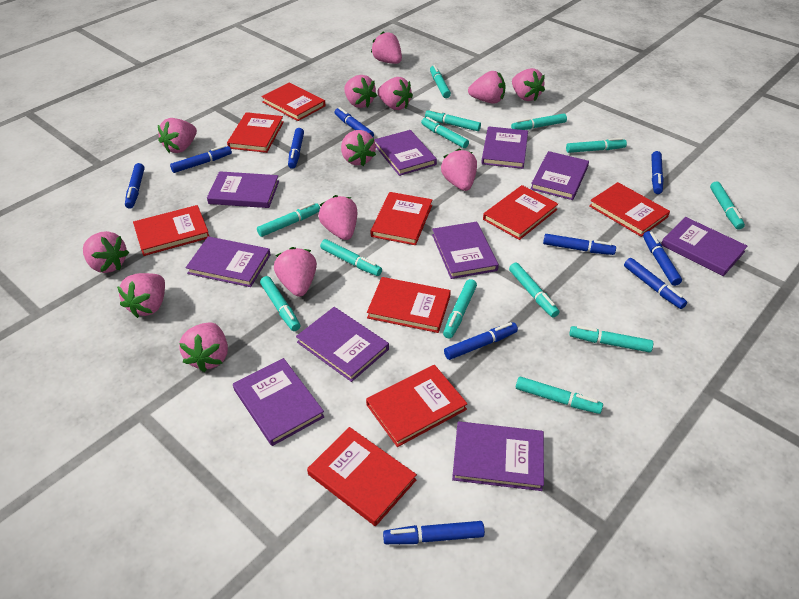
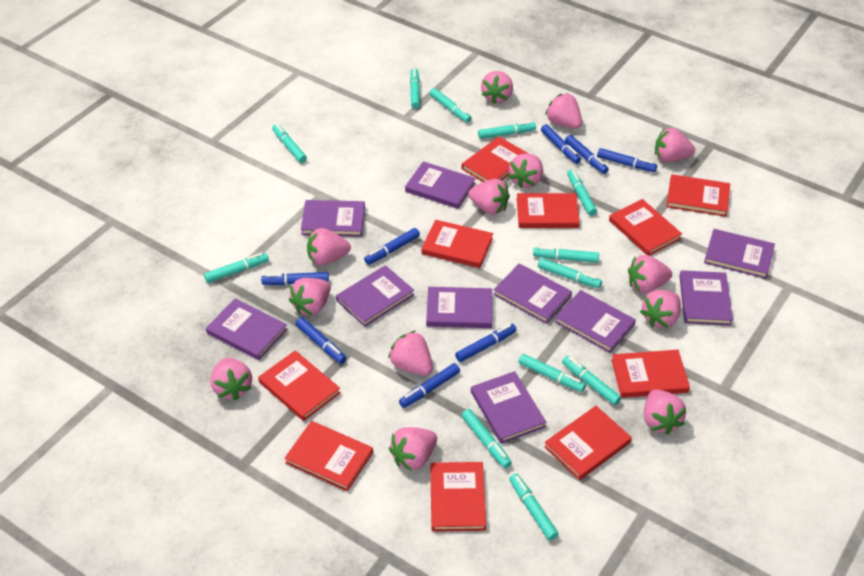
blue marker: 10 -> 8
red book: 9 -> 10
turquoise marker: 13 -> 12

